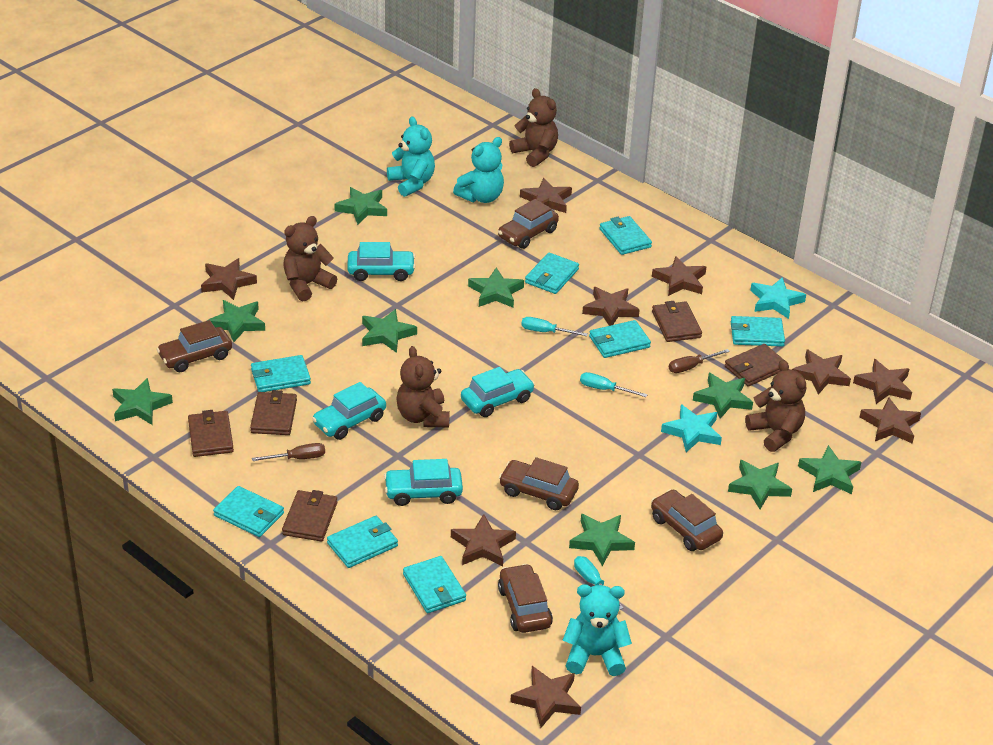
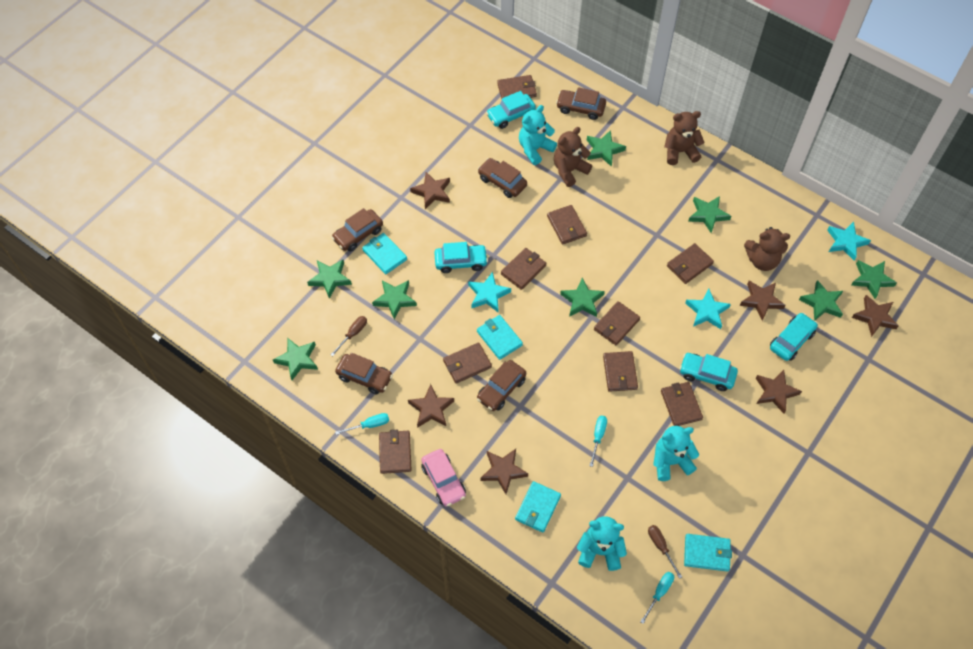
brown star: 9 -> 6
brown teddy bear: 4 -> 3
brown wallet: 5 -> 9
green star: 9 -> 8
pink car: 0 -> 1
turquoise star: 2 -> 3
turquoise wallet: 8 -> 4

